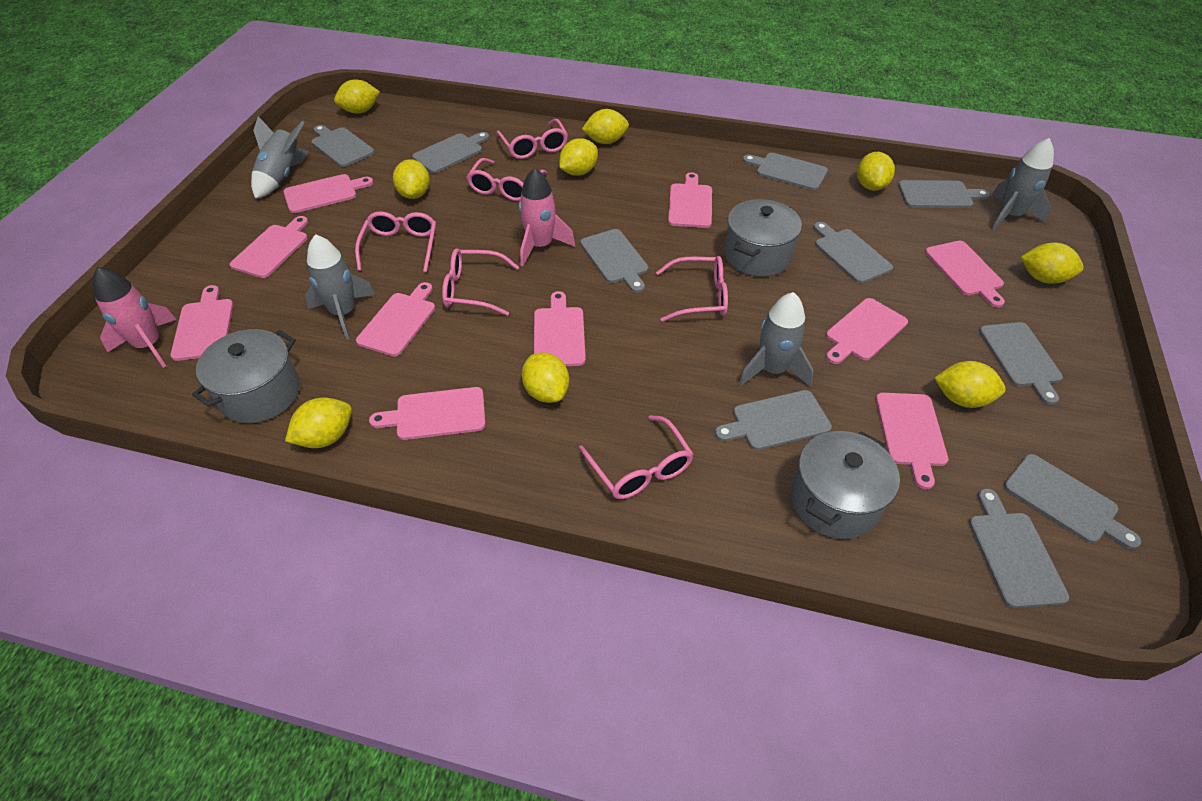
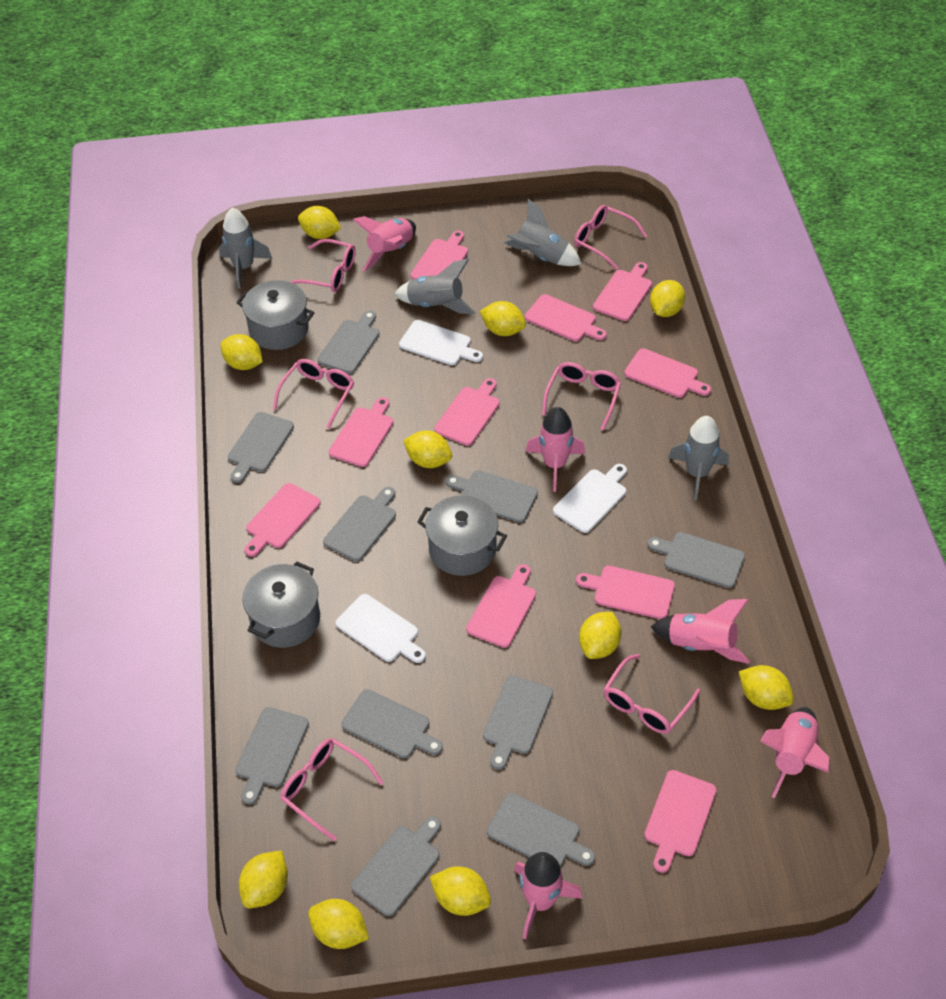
pink rocket: 2 -> 5
white cutting board: 0 -> 3
yellow lemon: 9 -> 10

